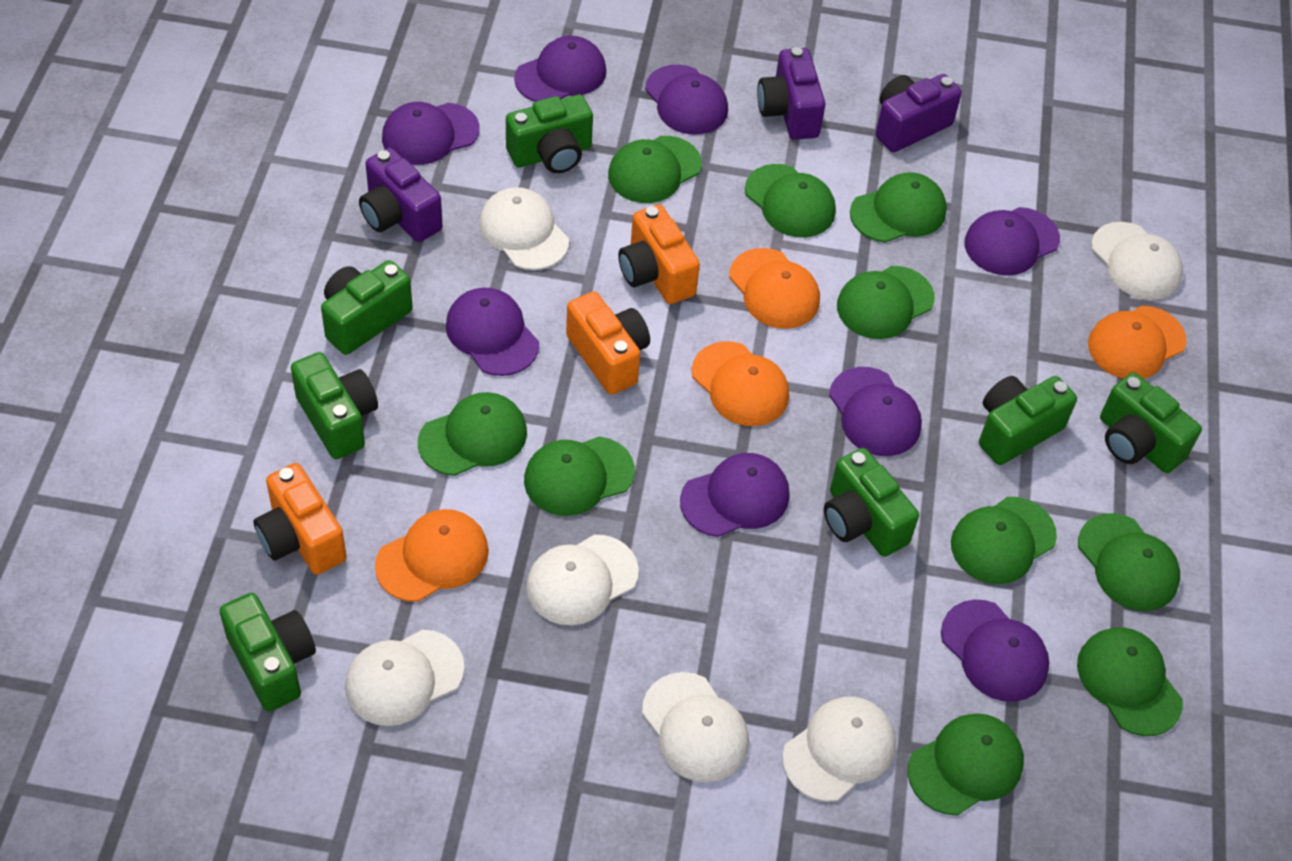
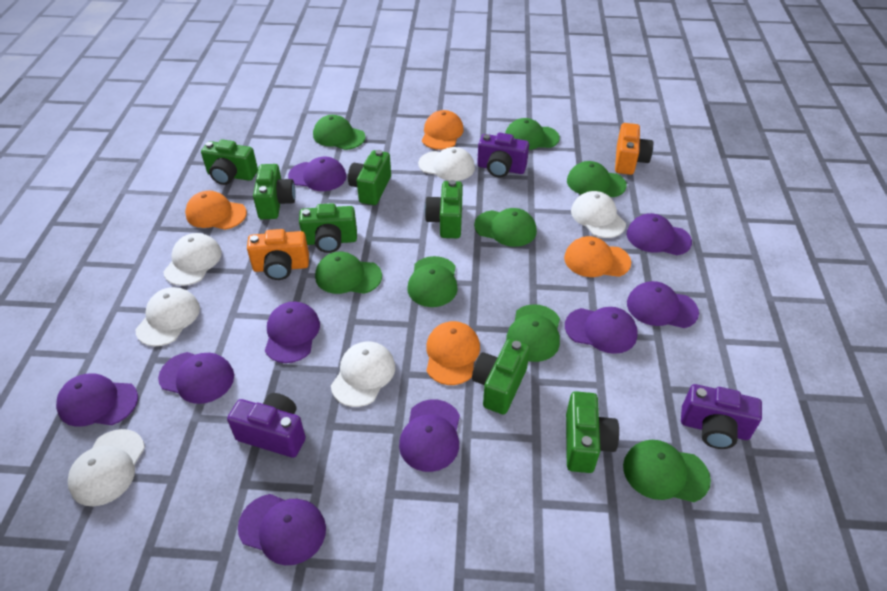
green cap: 10 -> 8
orange camera: 3 -> 2
purple cap: 8 -> 9

